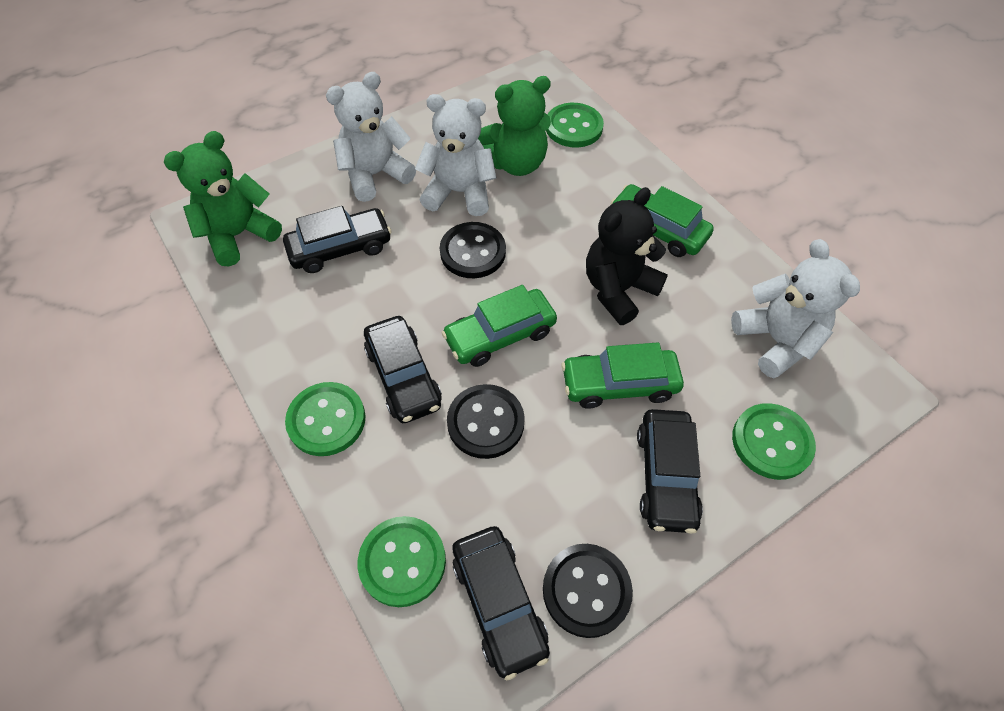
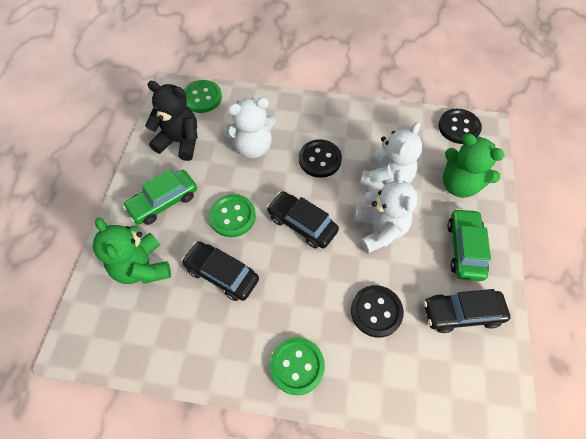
black car: 4 -> 3
green button: 4 -> 3
green car: 3 -> 2

